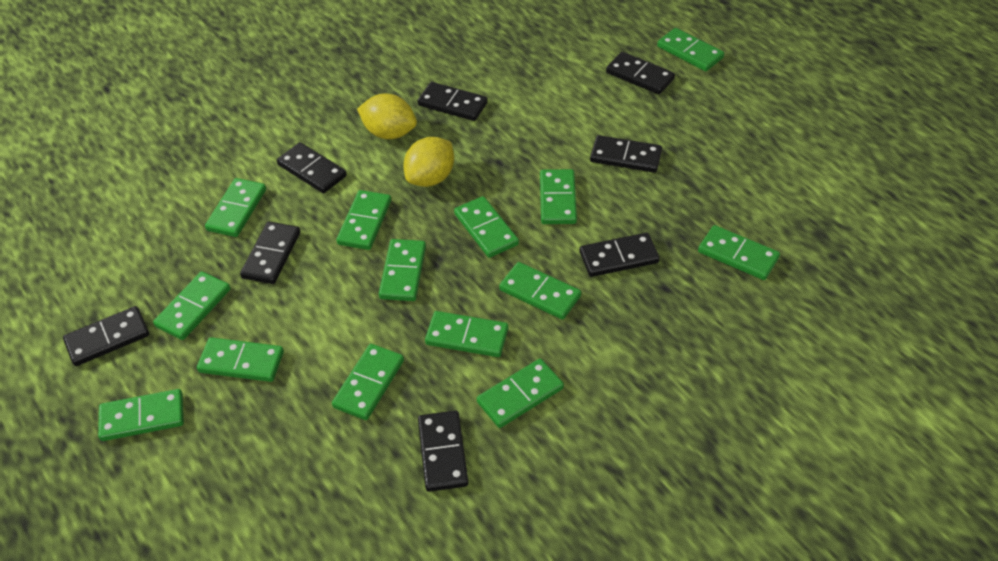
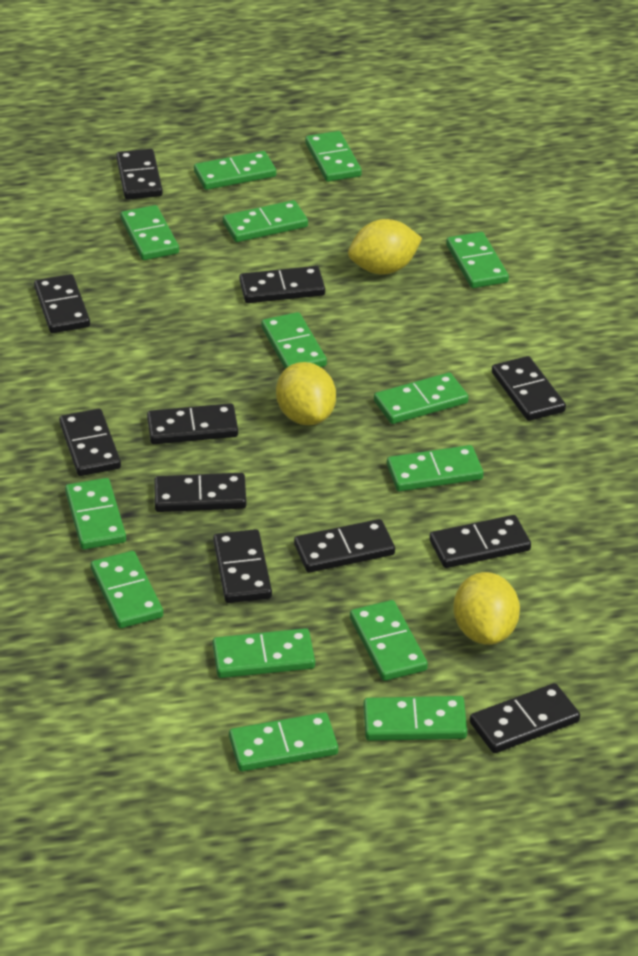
black domino: 8 -> 11
yellow lemon: 2 -> 3

